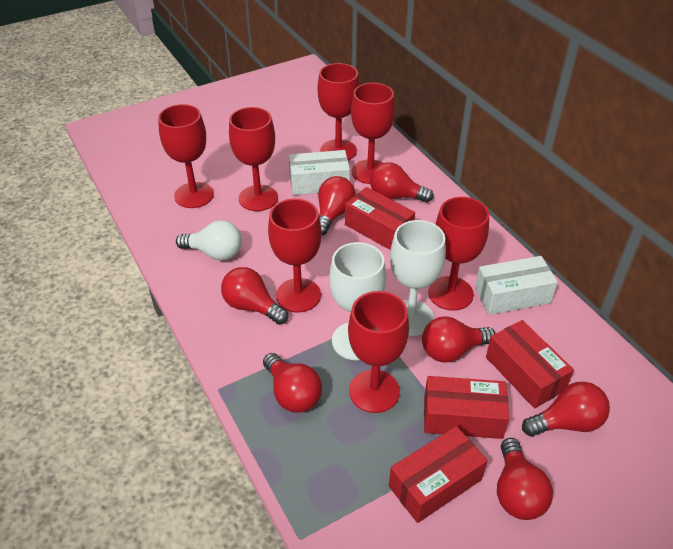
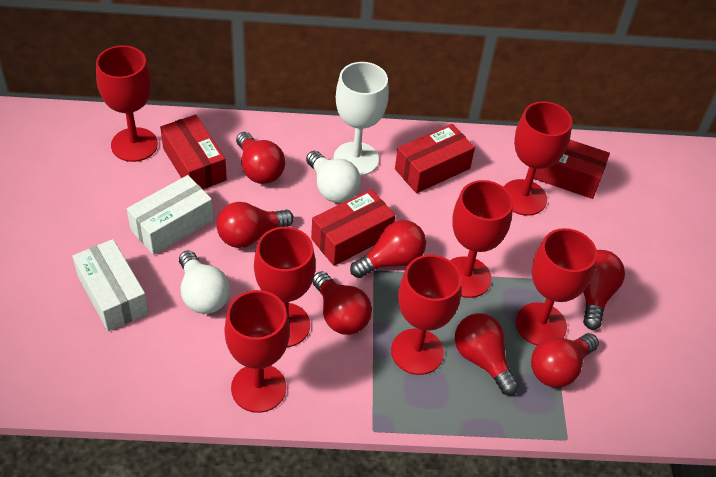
white goblet: 2 -> 1
white light bulb: 1 -> 2

